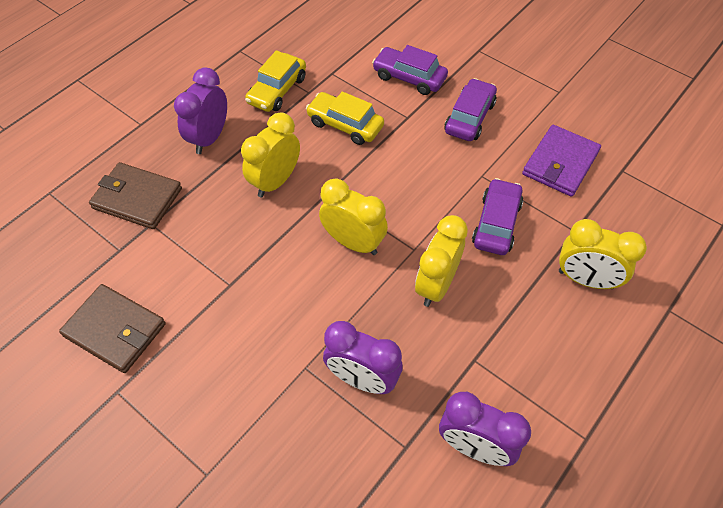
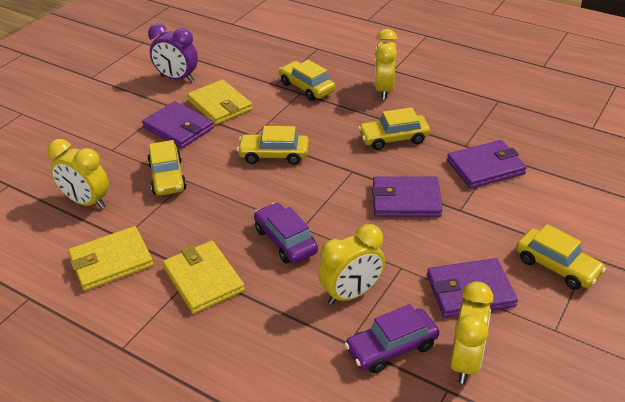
brown wallet: 2 -> 0
purple car: 3 -> 2
purple clock: 3 -> 1
purple wallet: 1 -> 4
yellow car: 2 -> 5
yellow wallet: 0 -> 3

